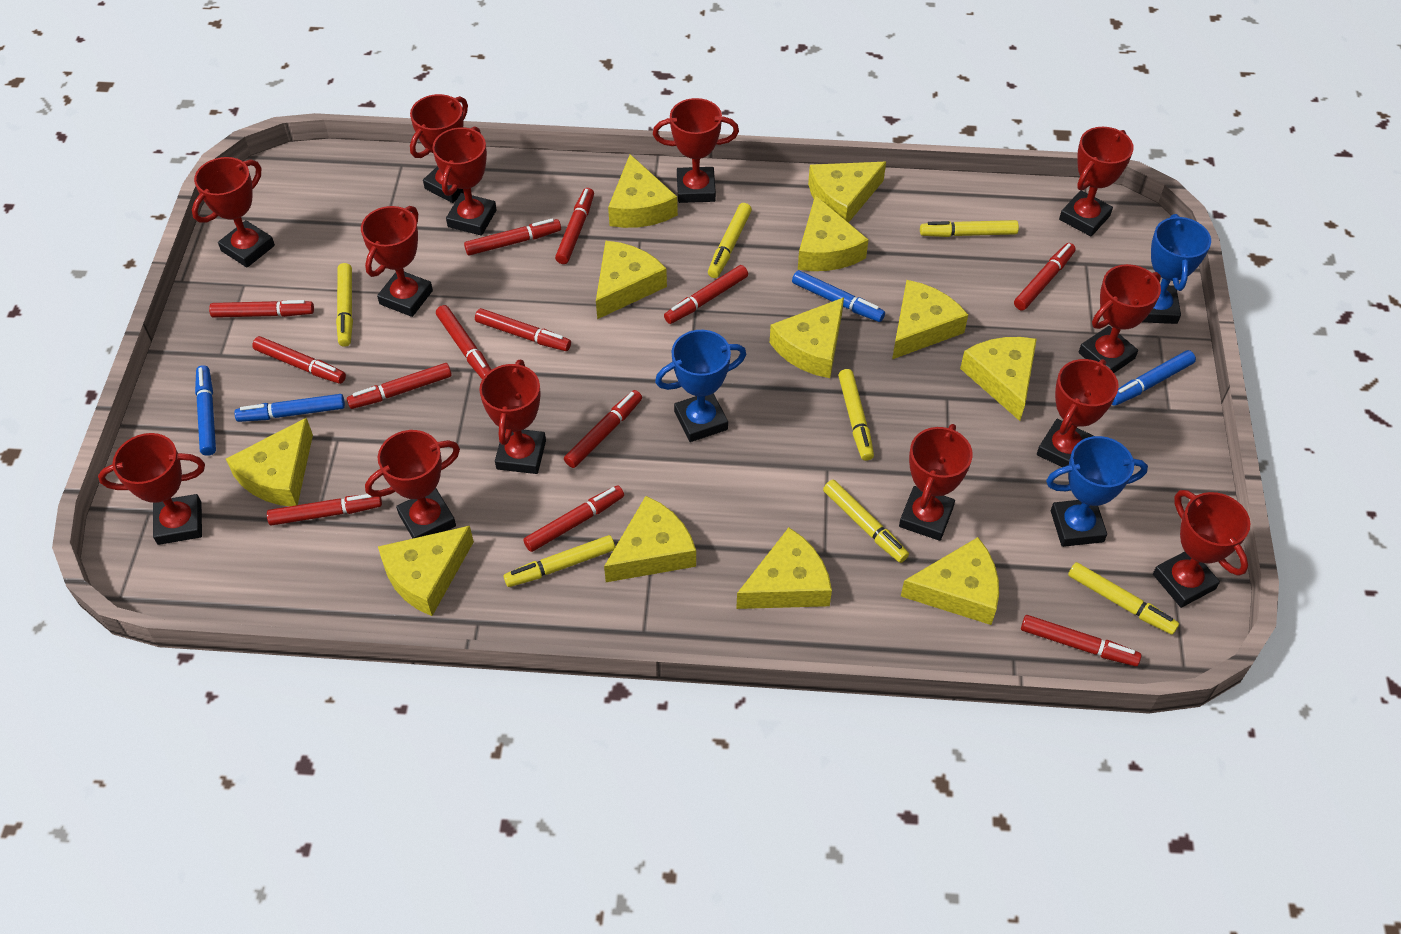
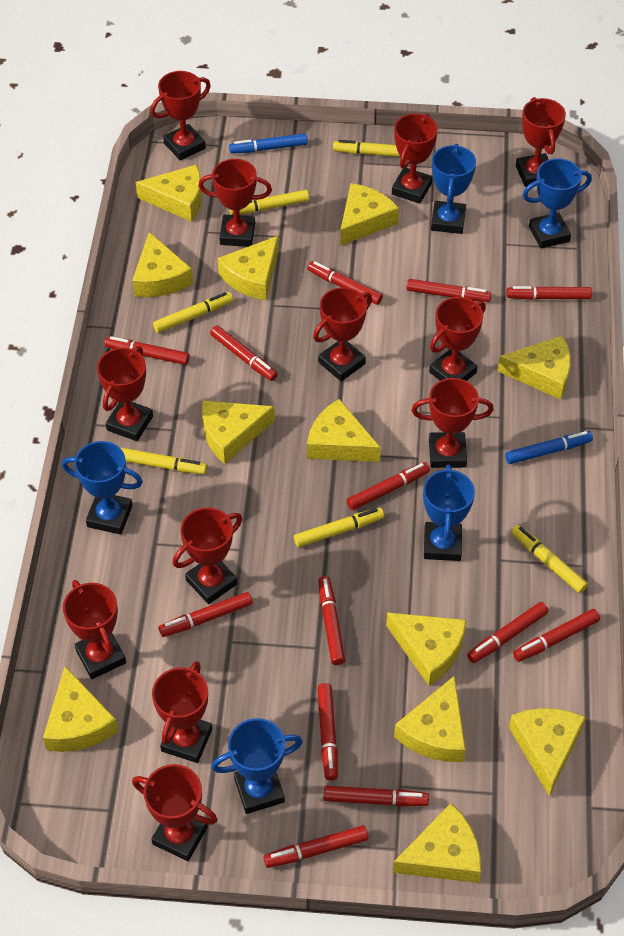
blue marker: 4 -> 2
blue trophy: 3 -> 5
red trophy: 13 -> 12
yellow marker: 7 -> 6

